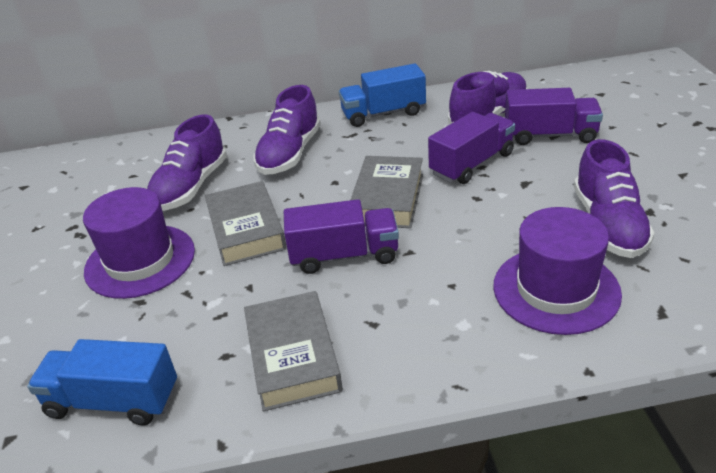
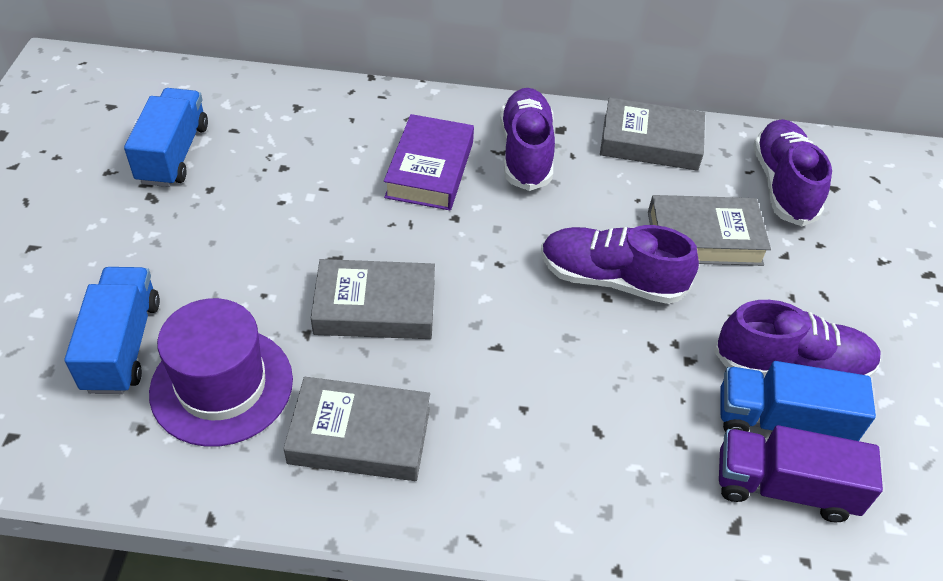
blue truck: 2 -> 3
grey book: 3 -> 4
purple book: 0 -> 1
purple hat: 2 -> 1
purple truck: 3 -> 1

